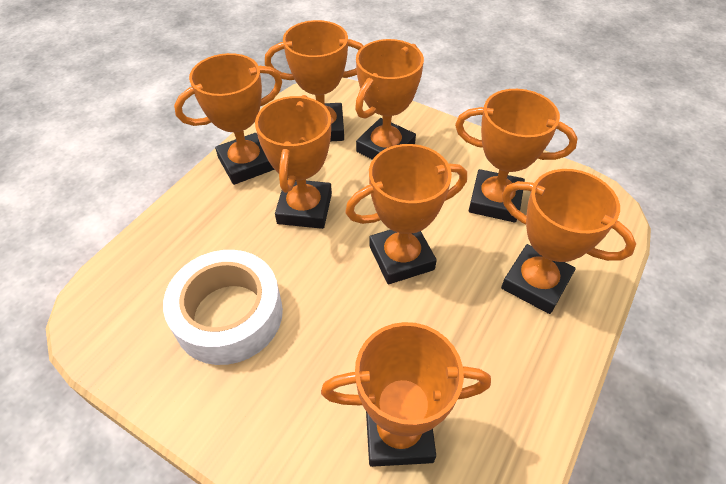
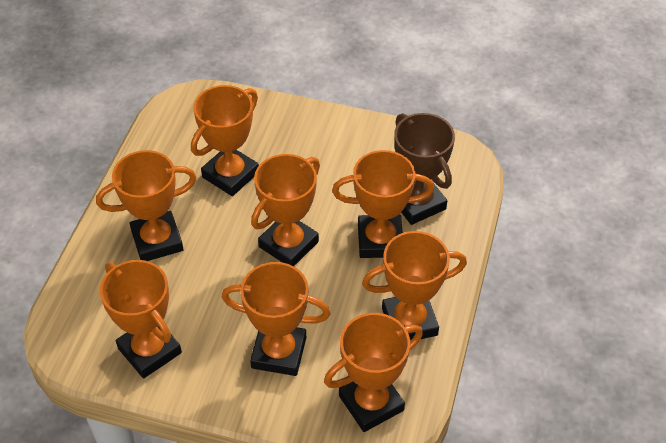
brown trophy: 0 -> 1
white tape: 1 -> 0

